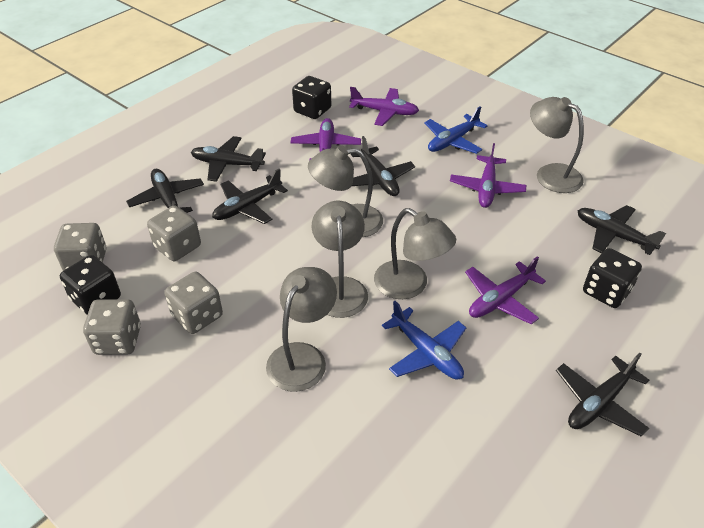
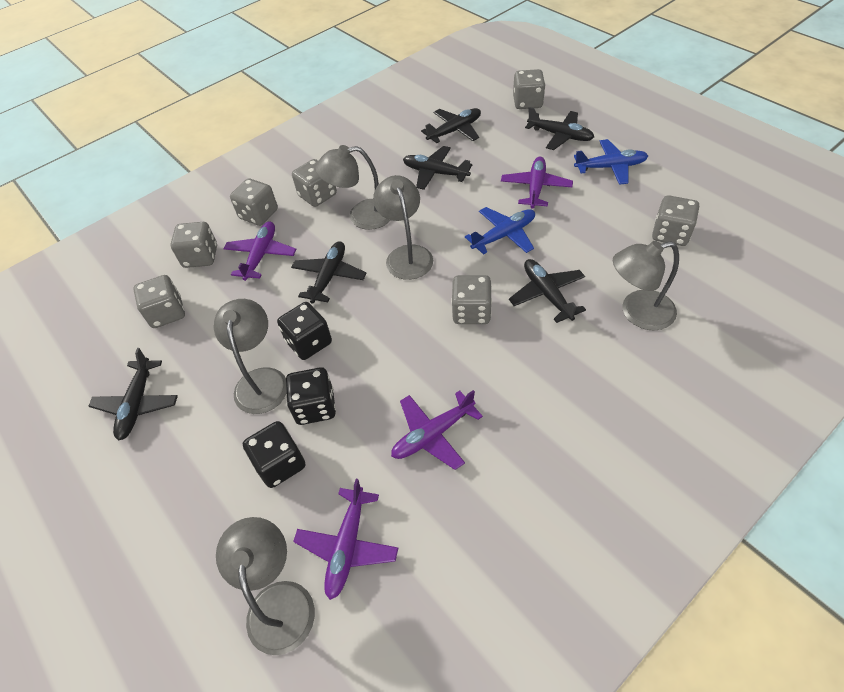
grey dice: 4 -> 7

